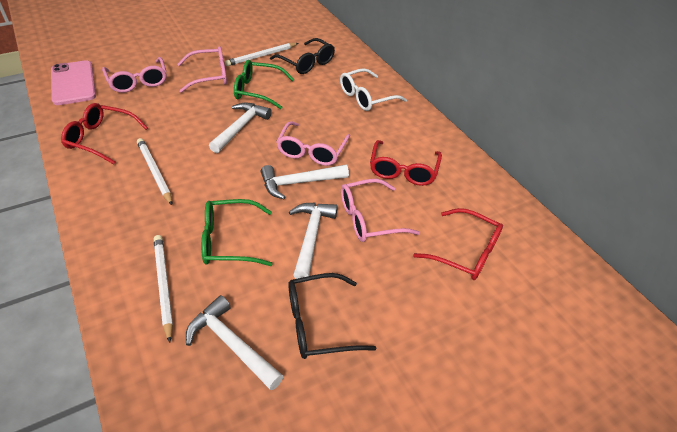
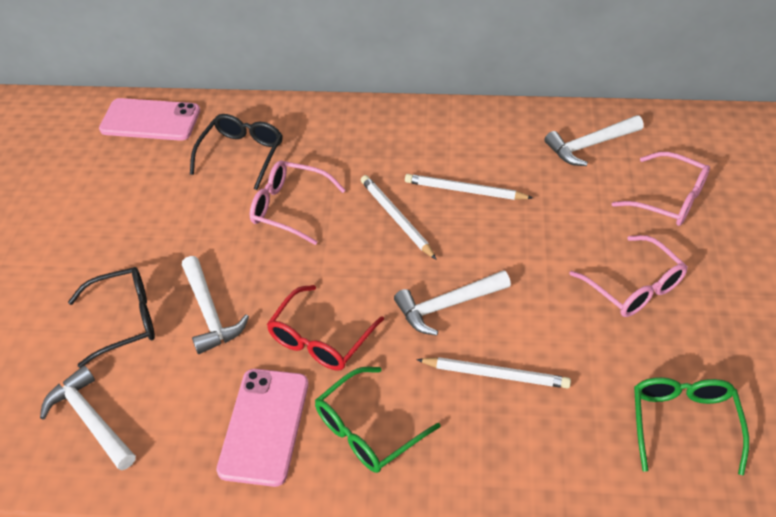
pink glasses: 4 -> 3
pink phone: 1 -> 2
red glasses: 3 -> 1
white glasses: 1 -> 0

